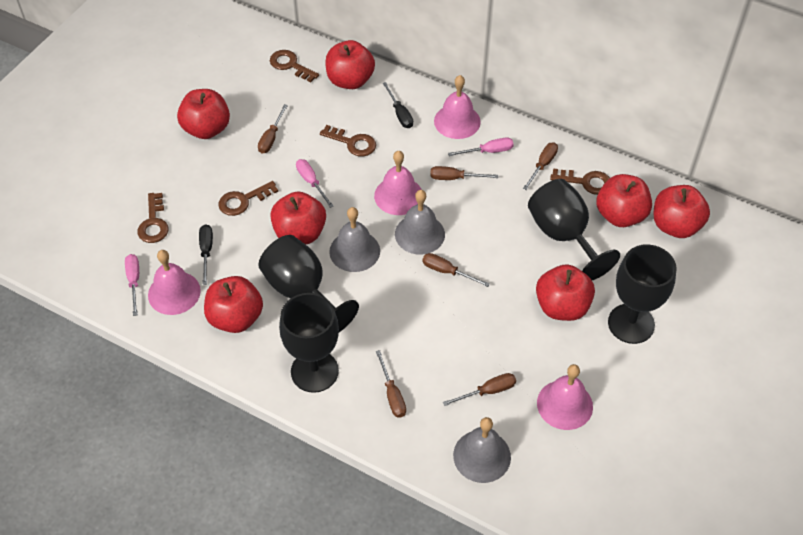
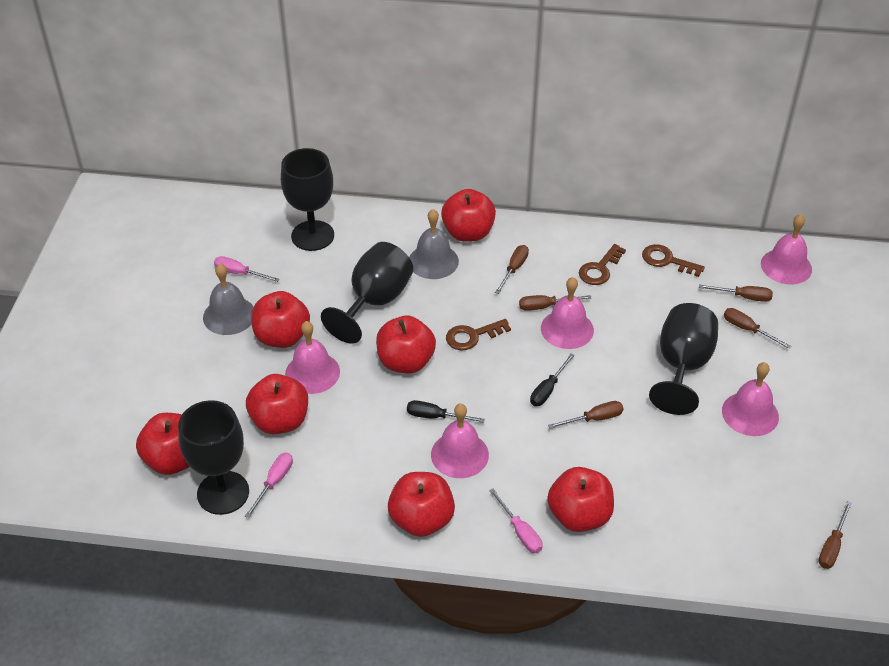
brown key: 5 -> 3
grey bell: 3 -> 2
pink bell: 4 -> 5

